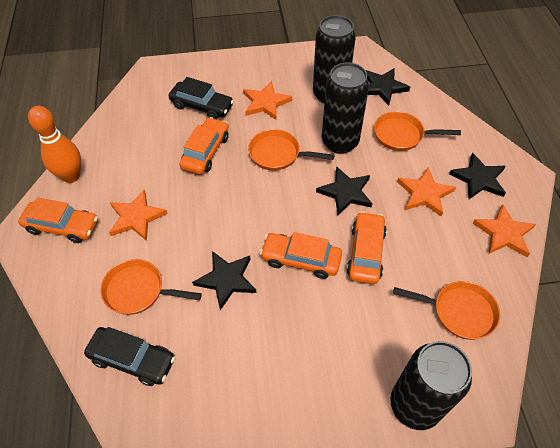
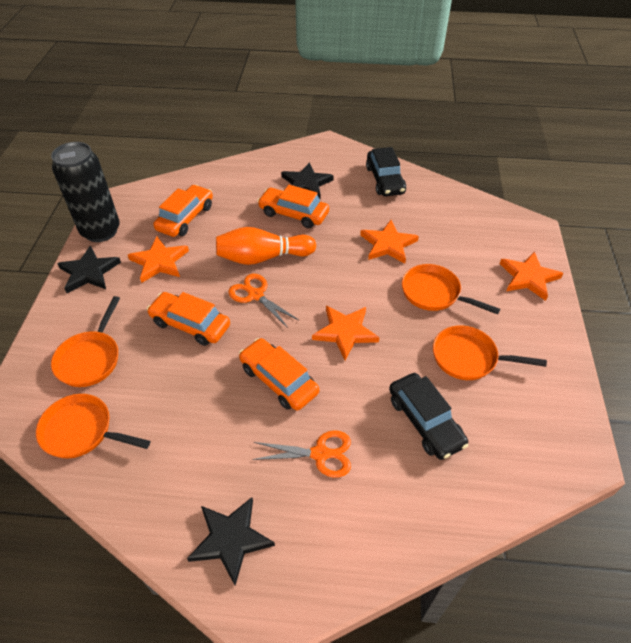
black can: 3 -> 1
black star: 4 -> 3
orange scissors: 0 -> 2

